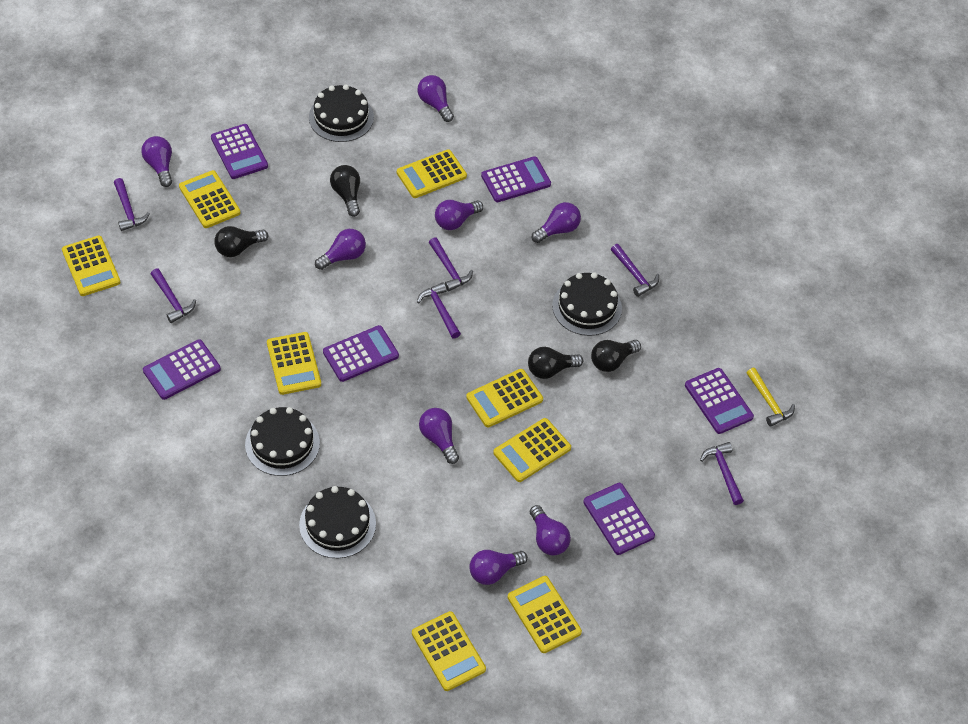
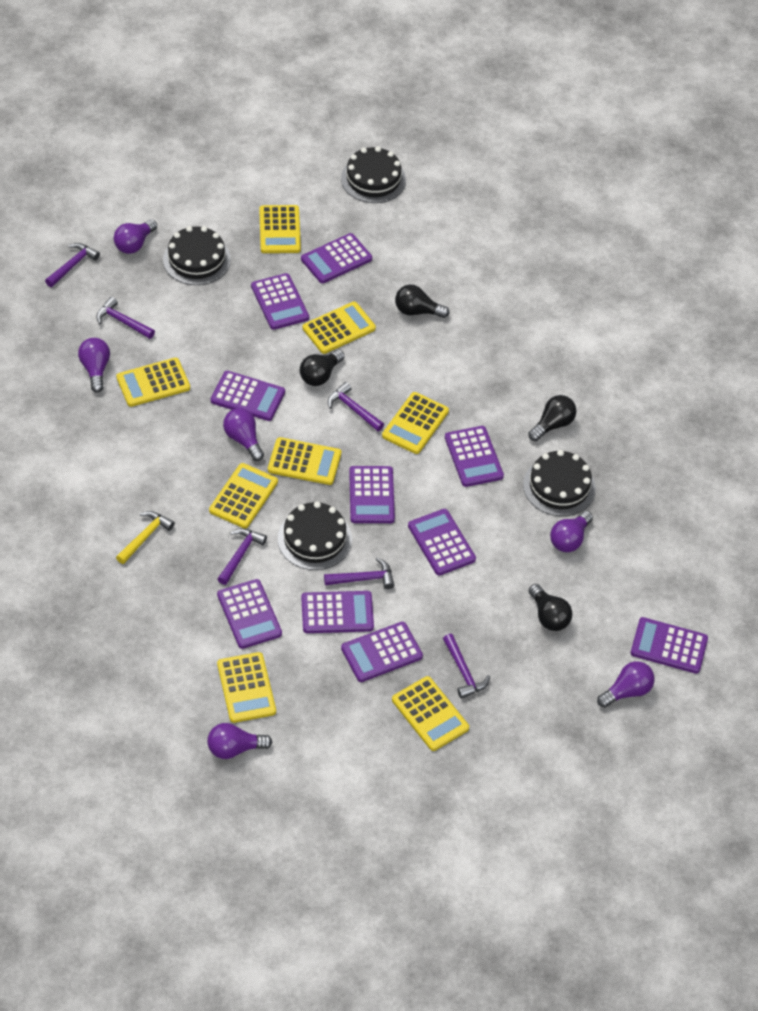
purple calculator: 6 -> 10
purple light bulb: 8 -> 6

